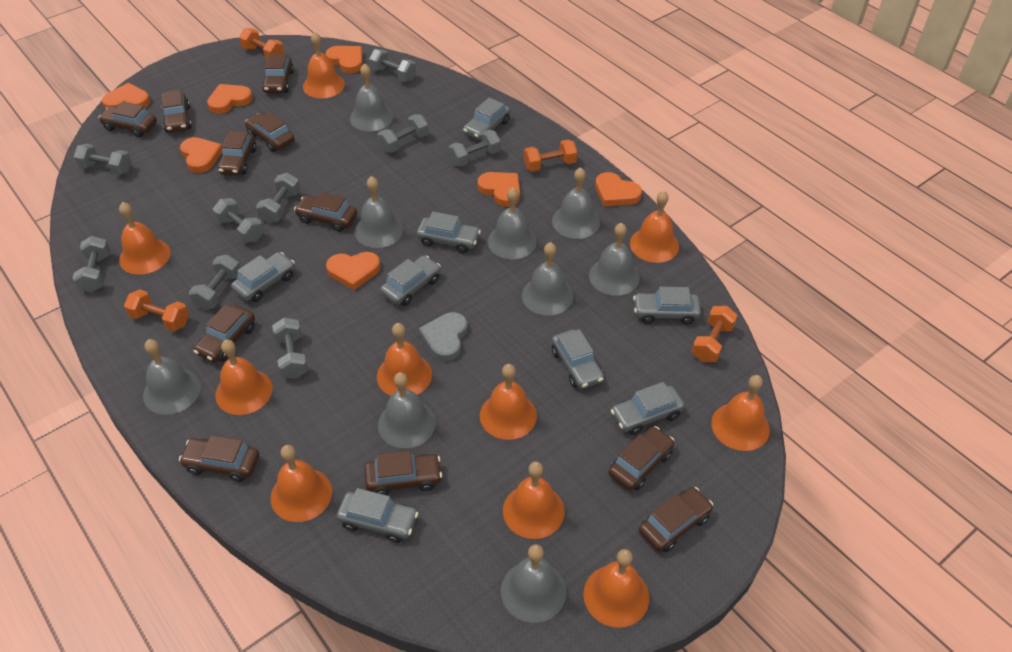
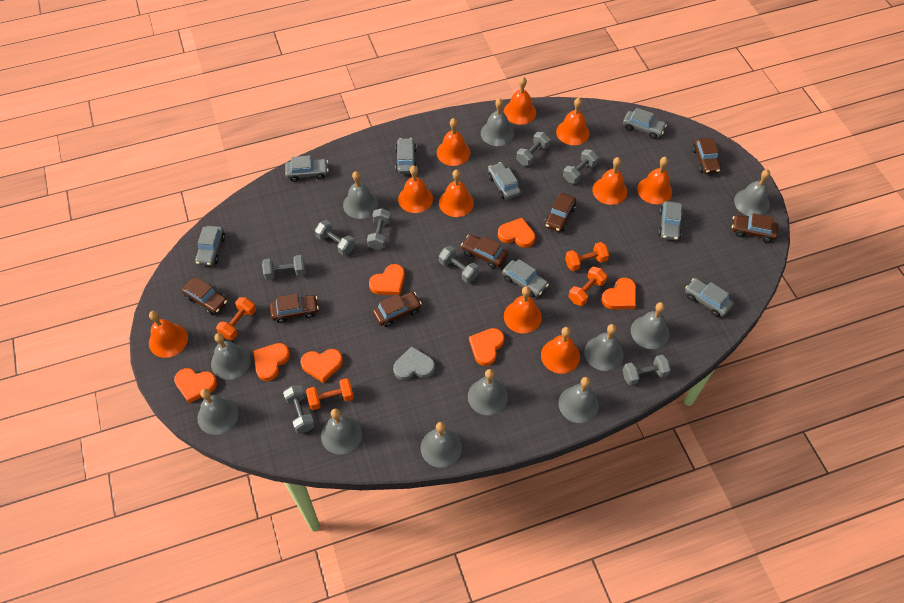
brown car: 11 -> 7
grey bell: 9 -> 11
grey dumbbell: 9 -> 8

